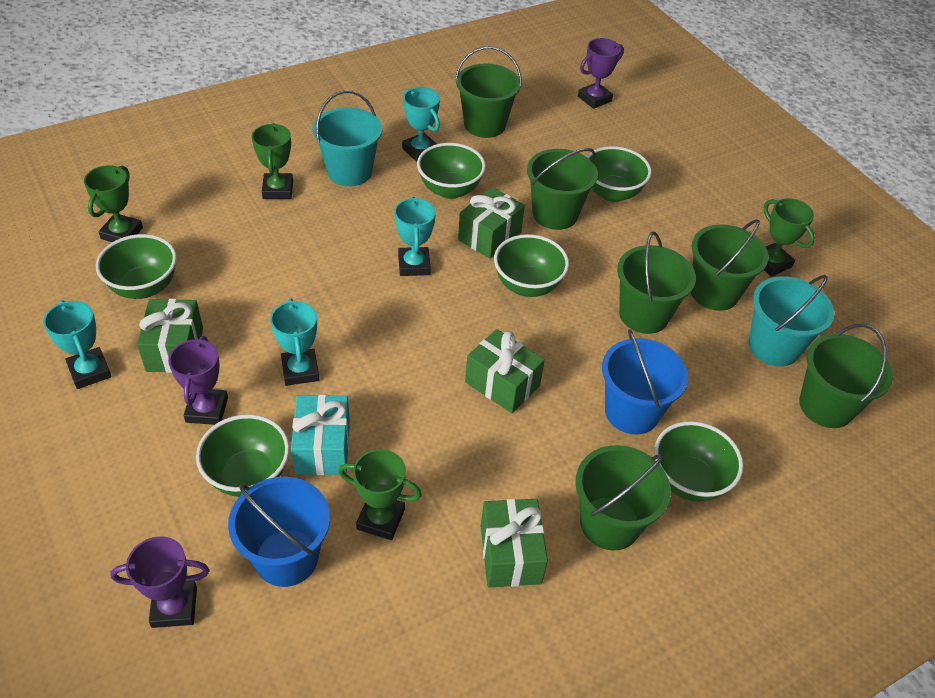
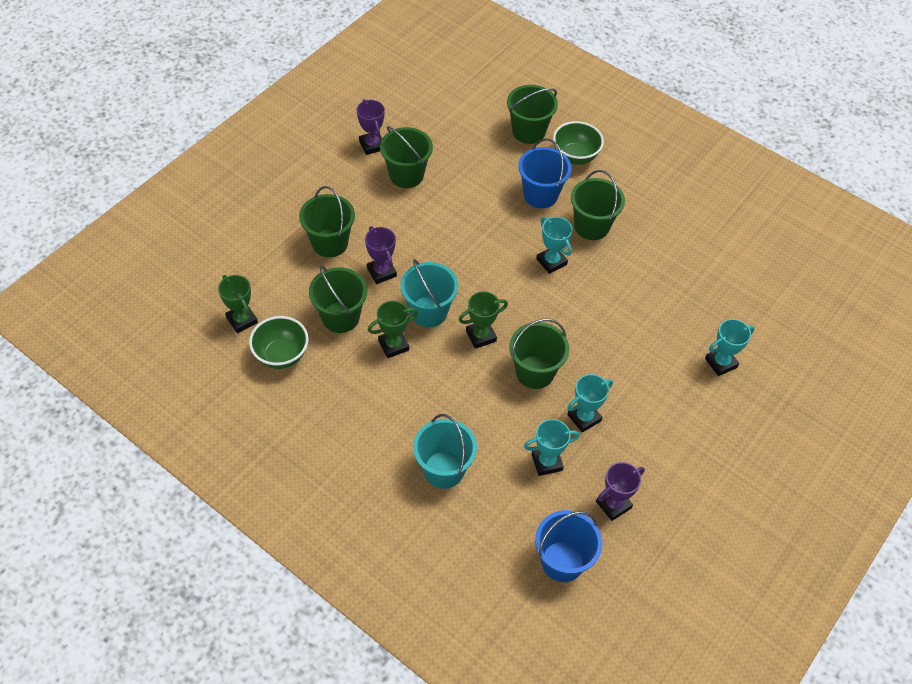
green bowl: 6 -> 2
green gift: 4 -> 0
green trophy: 4 -> 3
turquoise gift: 1 -> 0

